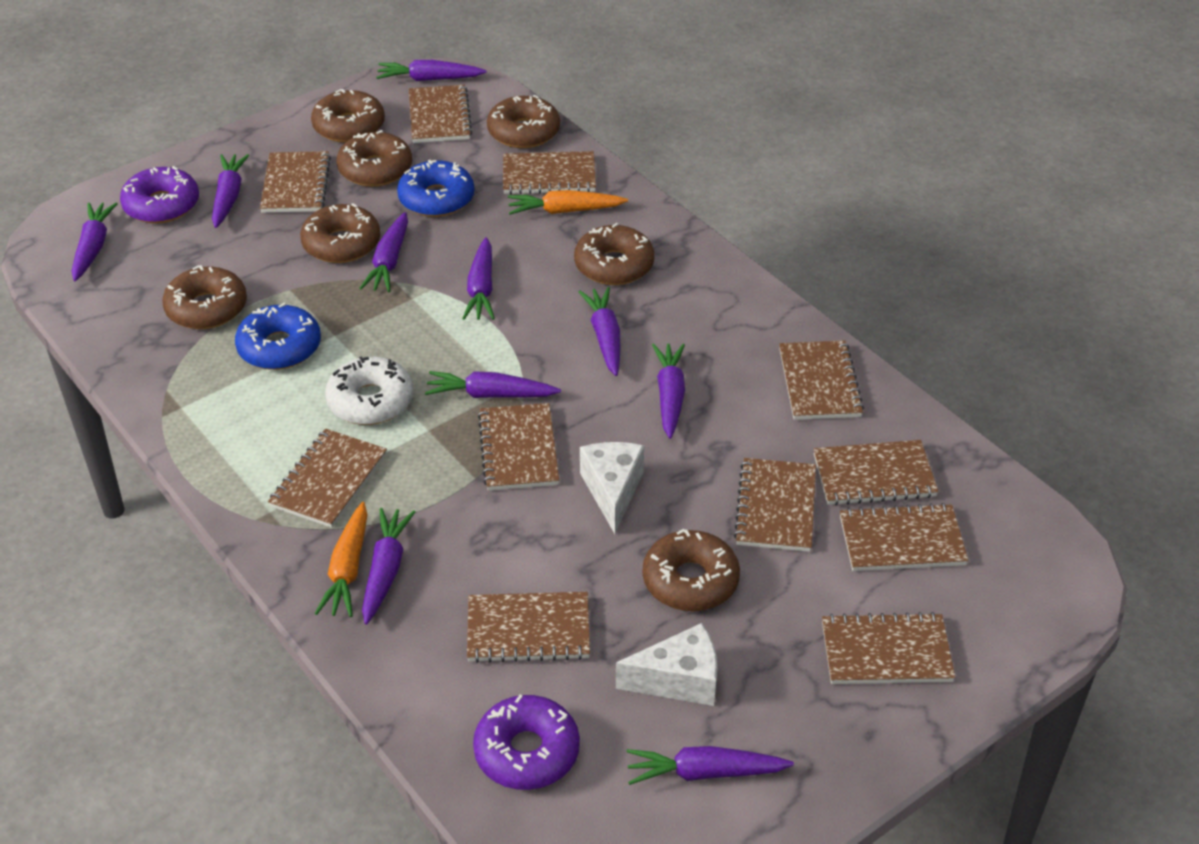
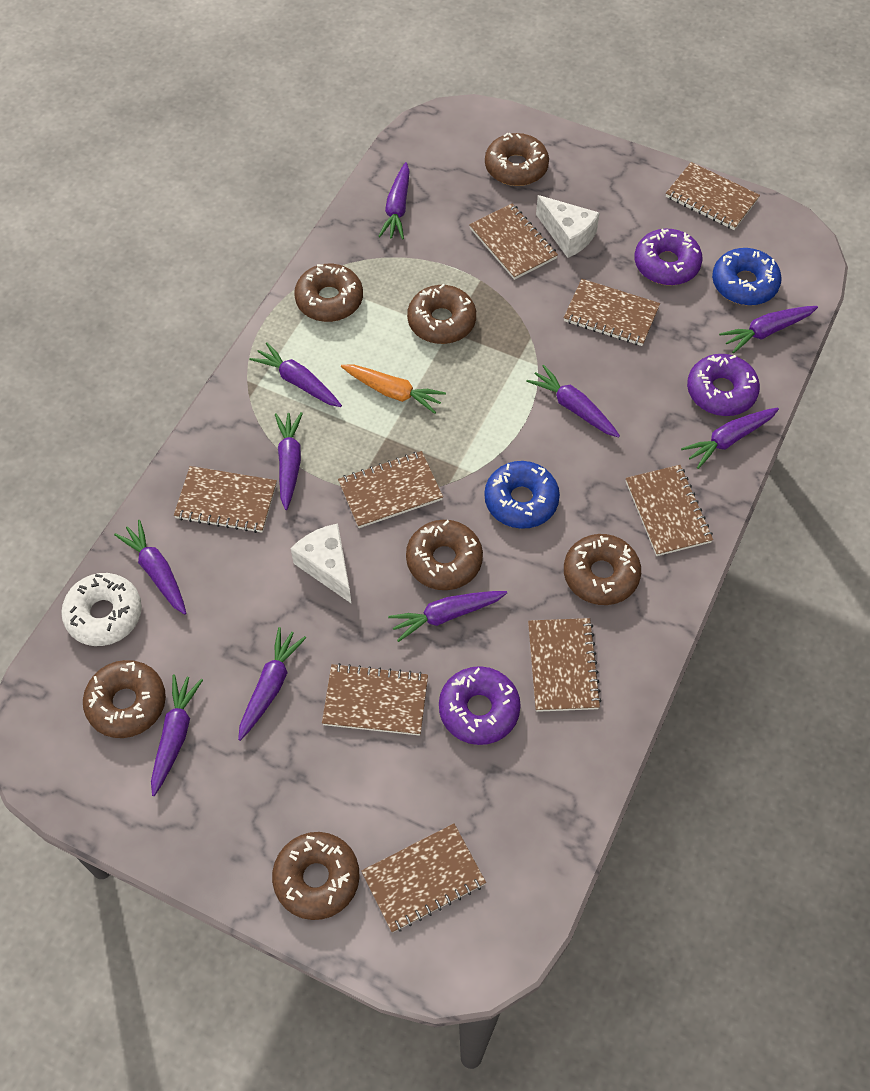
brown notebook: 11 -> 9
orange carrot: 2 -> 1
purple donut: 2 -> 3

